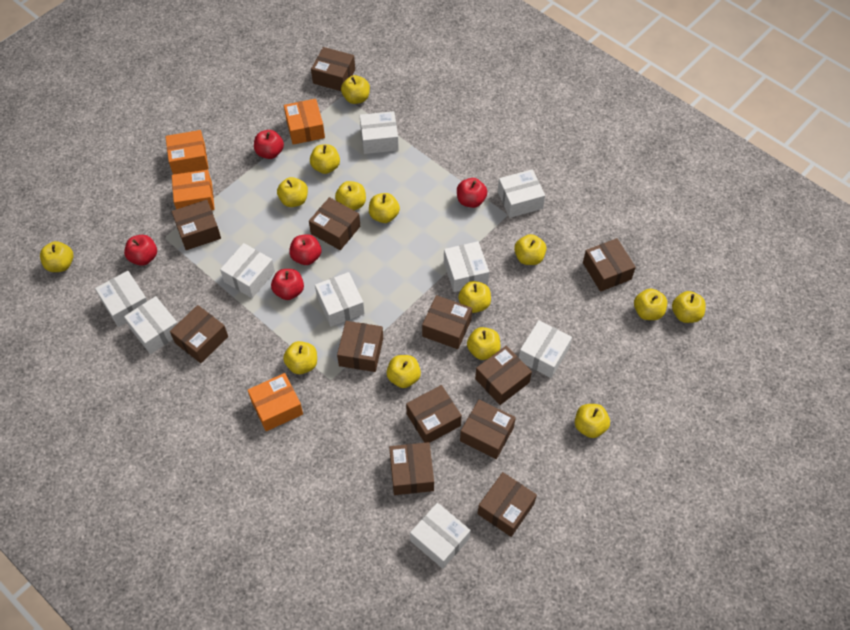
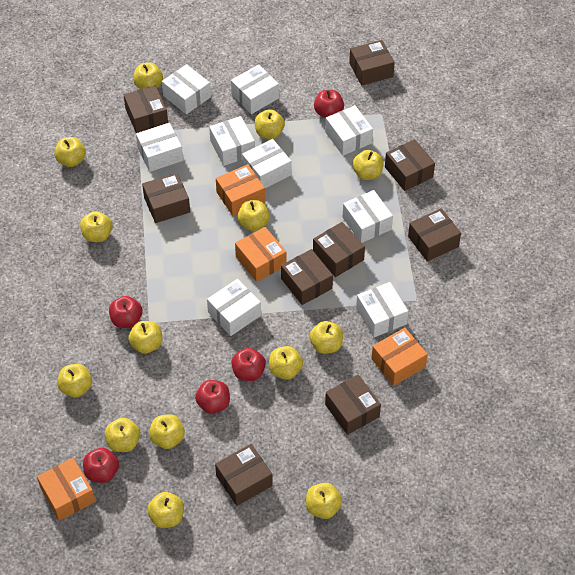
brown box: 12 -> 9

